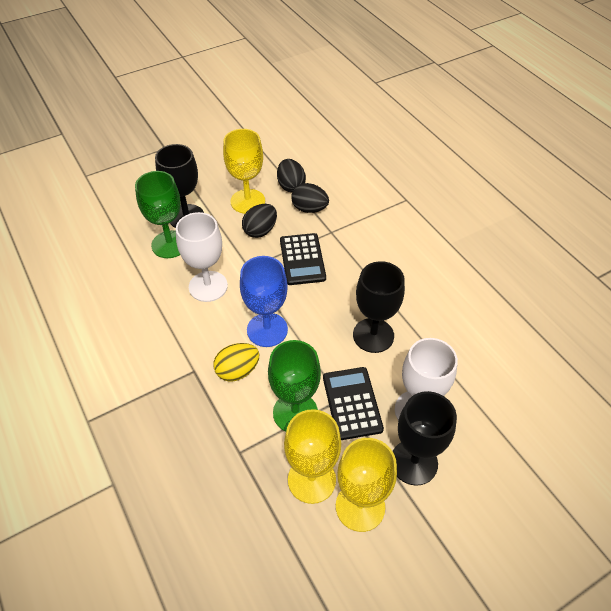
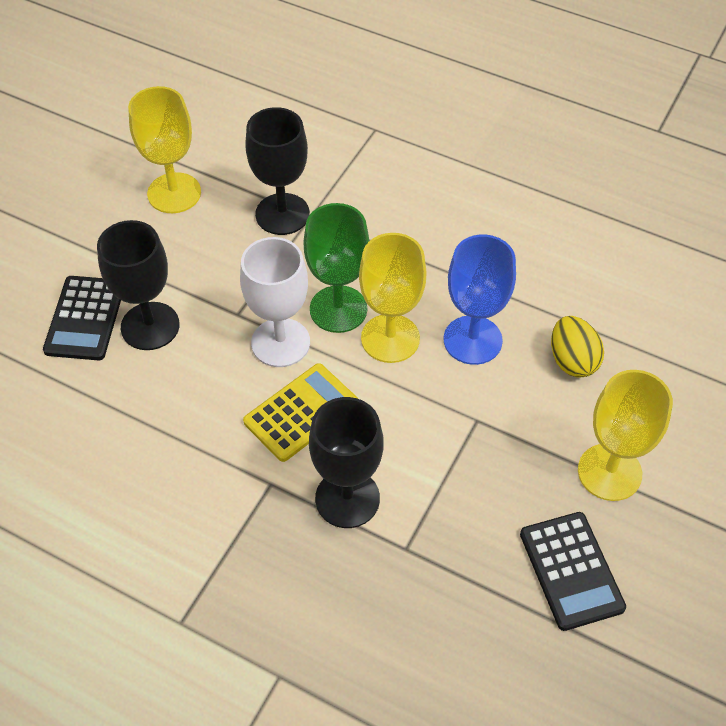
black egg: 3 -> 0
green goblet: 2 -> 1
white goblet: 2 -> 1
yellow calculator: 0 -> 1

